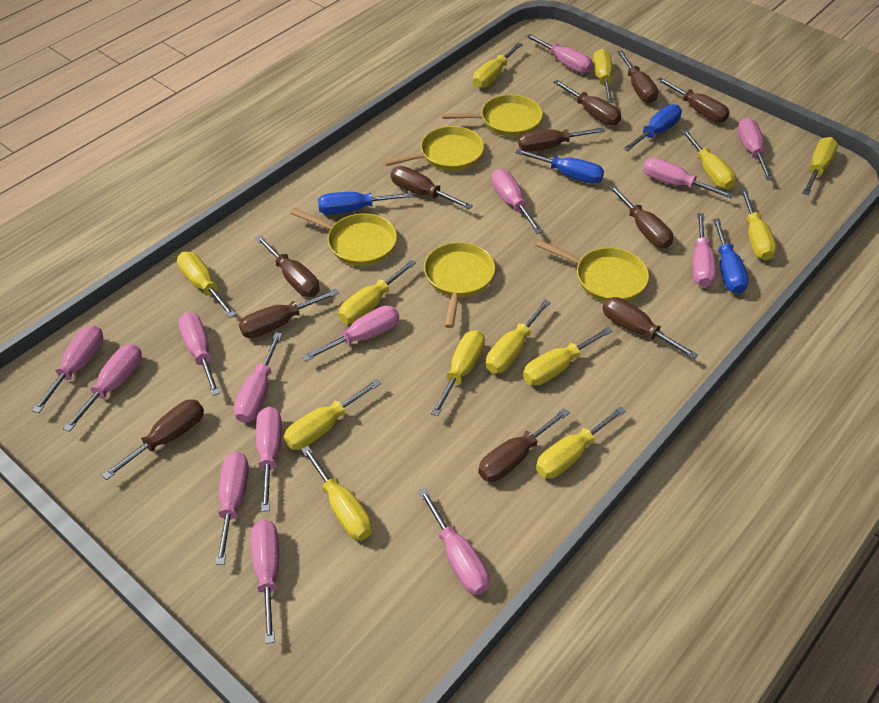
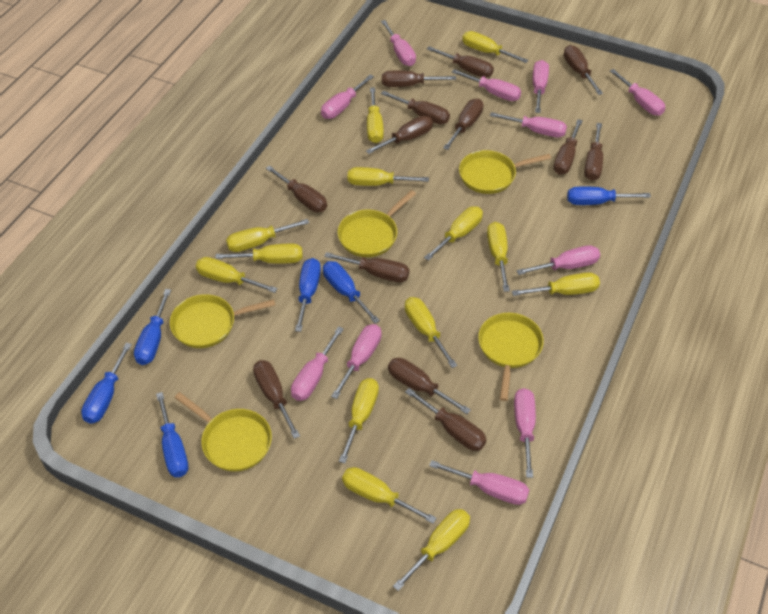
blue screwdriver: 4 -> 6
brown screwdriver: 11 -> 13
pink screwdriver: 14 -> 11

